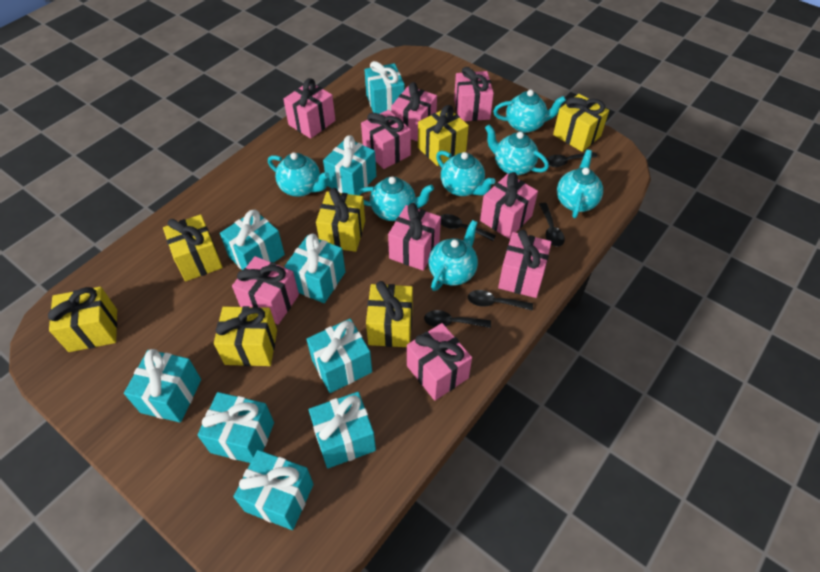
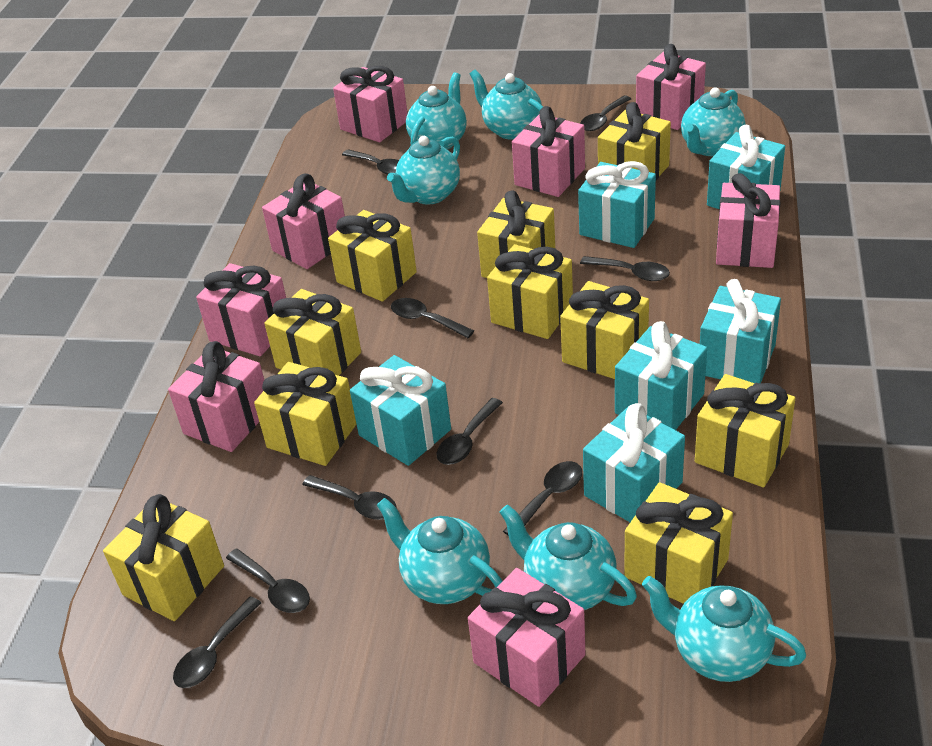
black spoon: 5 -> 9
pink gift: 9 -> 8
turquoise gift: 9 -> 6
yellow gift: 7 -> 10

